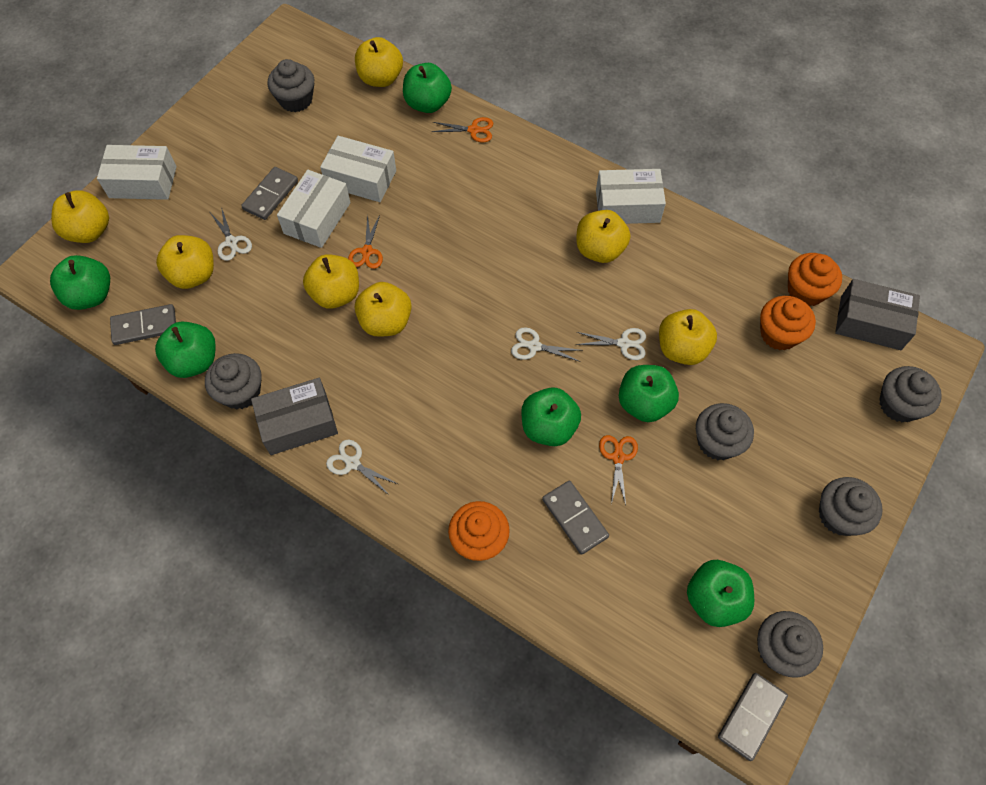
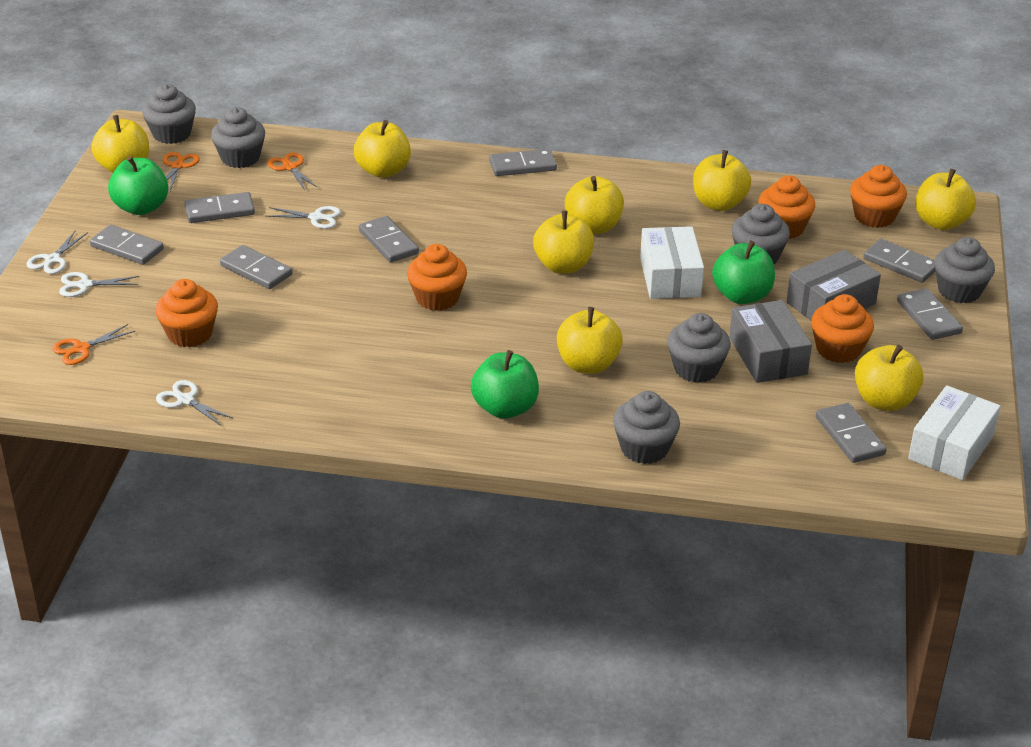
green apple: 6 -> 3
grey domino: 4 -> 8
orange cupcake: 3 -> 5
white box: 4 -> 2
yellow apple: 7 -> 8

